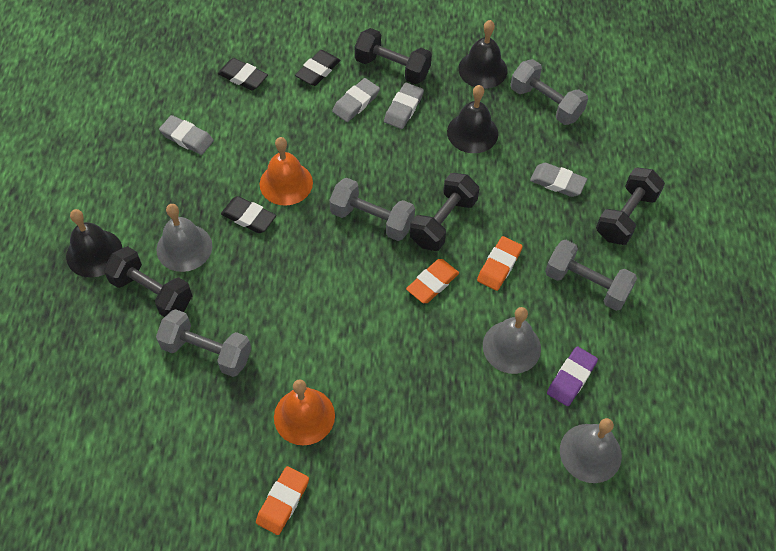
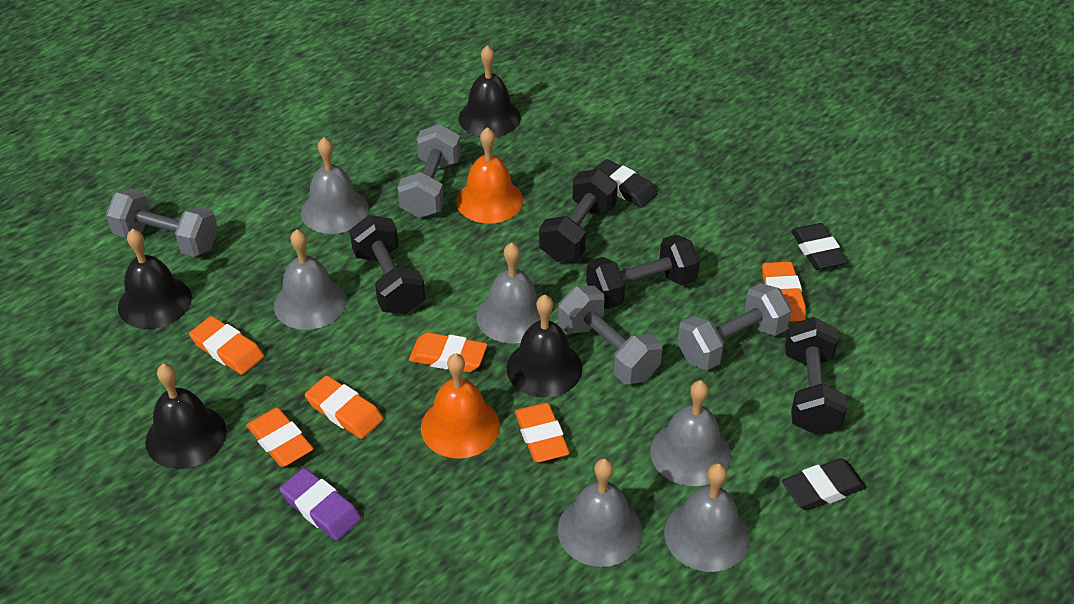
black bell: 3 -> 4
grey bell: 3 -> 6
grey eraser: 4 -> 0
orange eraser: 3 -> 6

